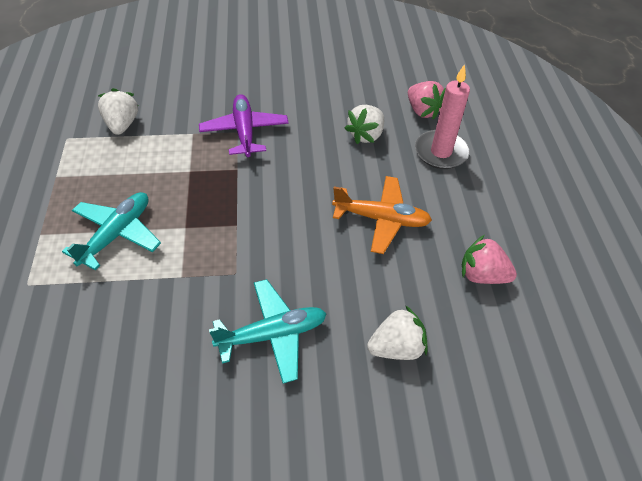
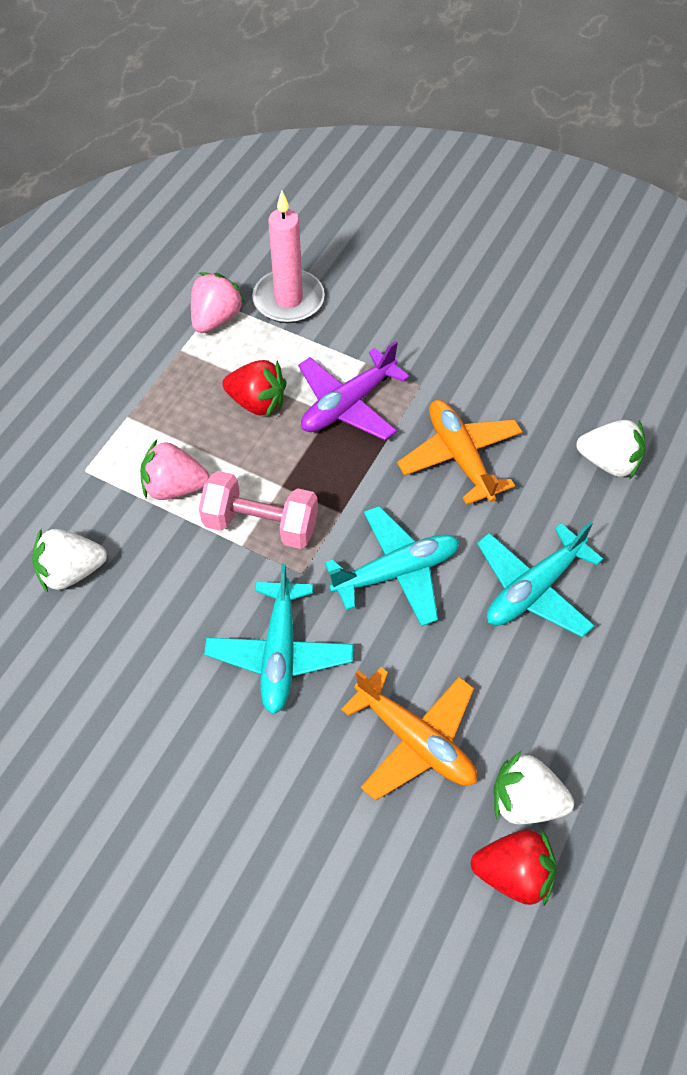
orange plane: 1 -> 2
pink dumbbell: 0 -> 1
red strawberry: 0 -> 2
turquoise plane: 2 -> 3

